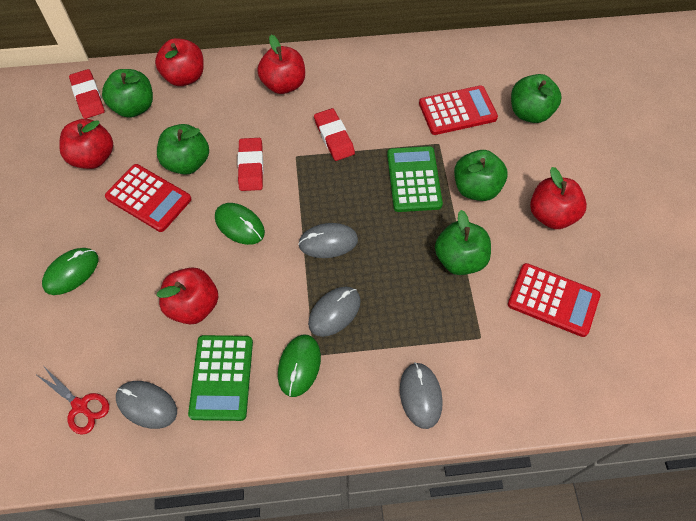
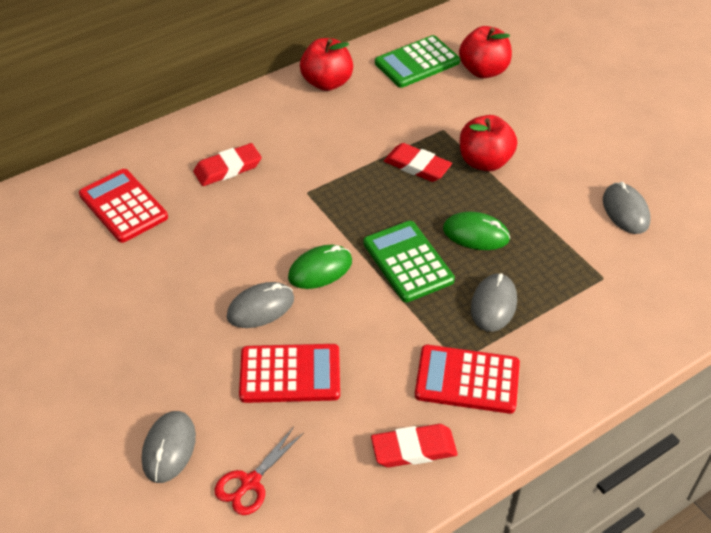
green apple: 5 -> 0
green mouse: 3 -> 2
red apple: 5 -> 3

